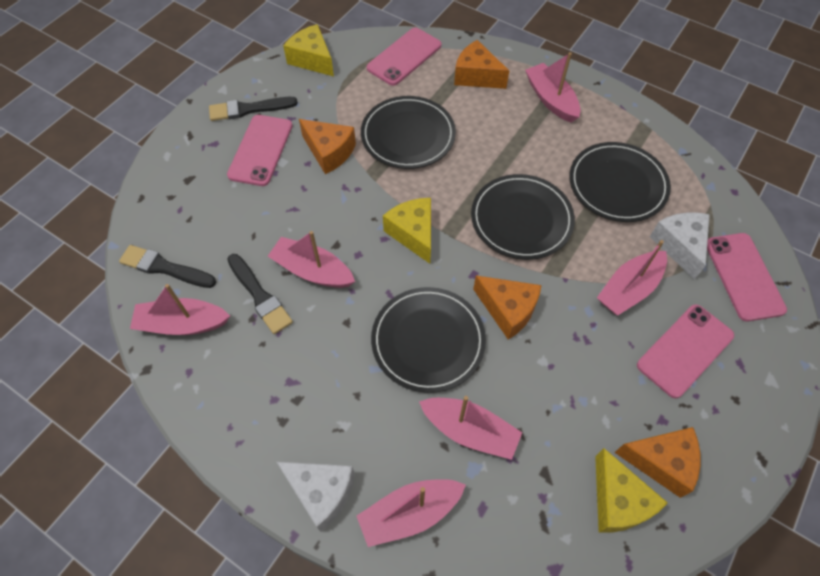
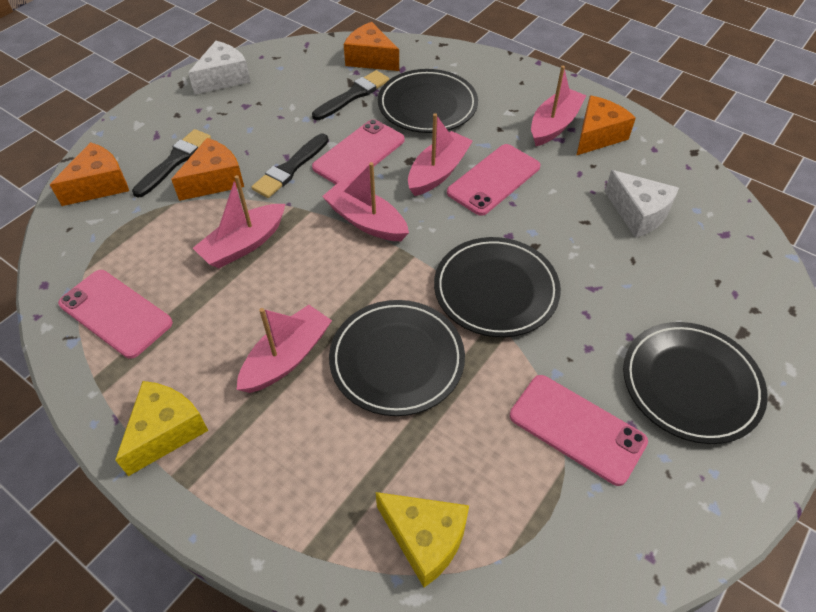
pink boat: 6 -> 5
yellow cheese: 3 -> 2

